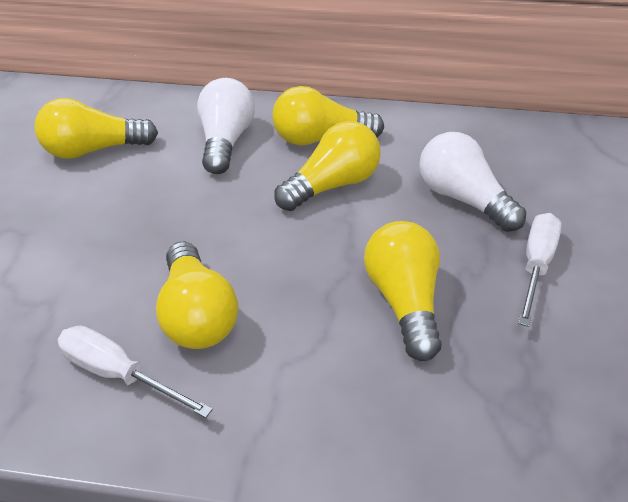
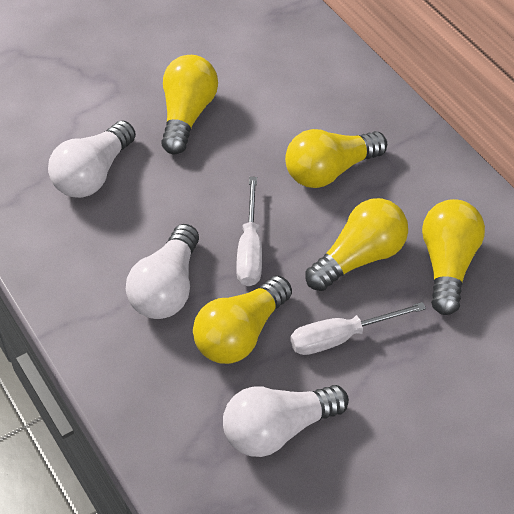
white light bulb: 2 -> 3

